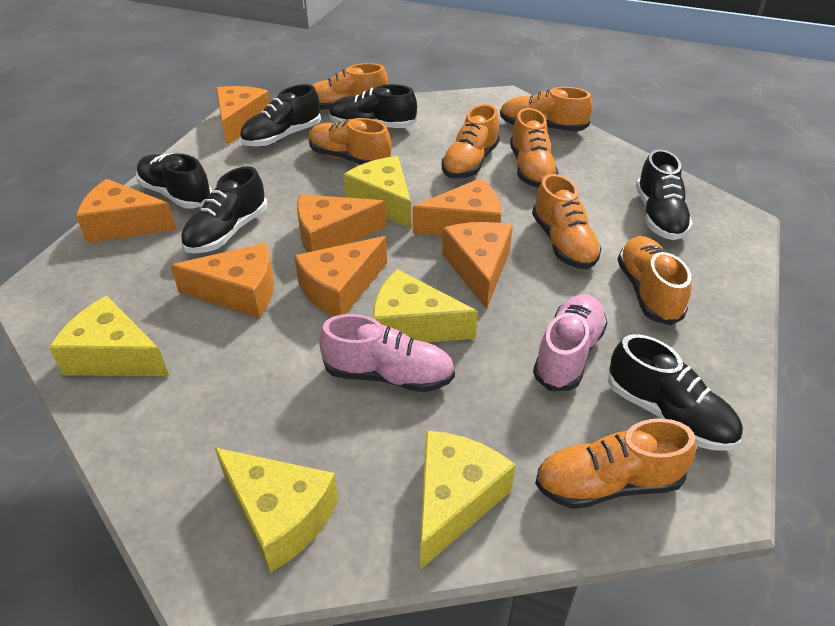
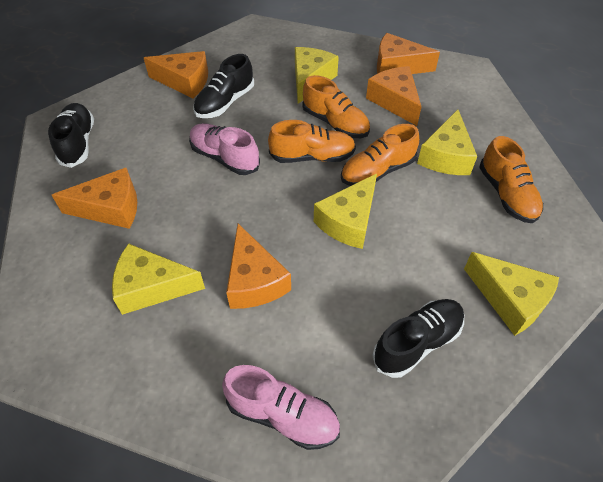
black shoe: 6 -> 3
orange cheese: 7 -> 5
orange shoe: 8 -> 4

